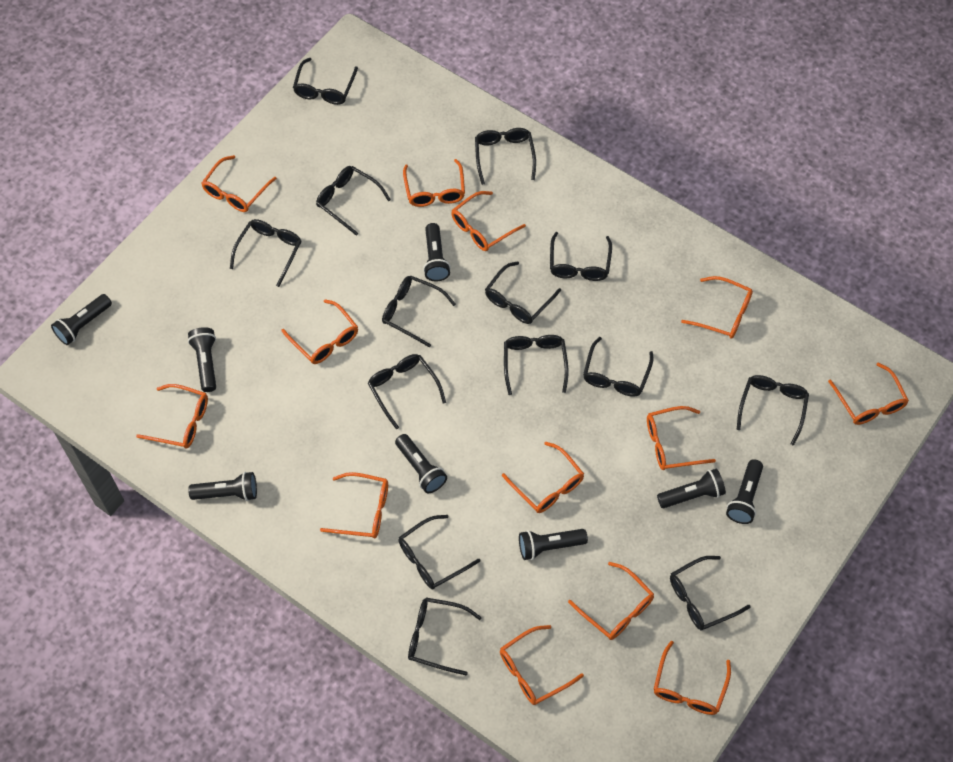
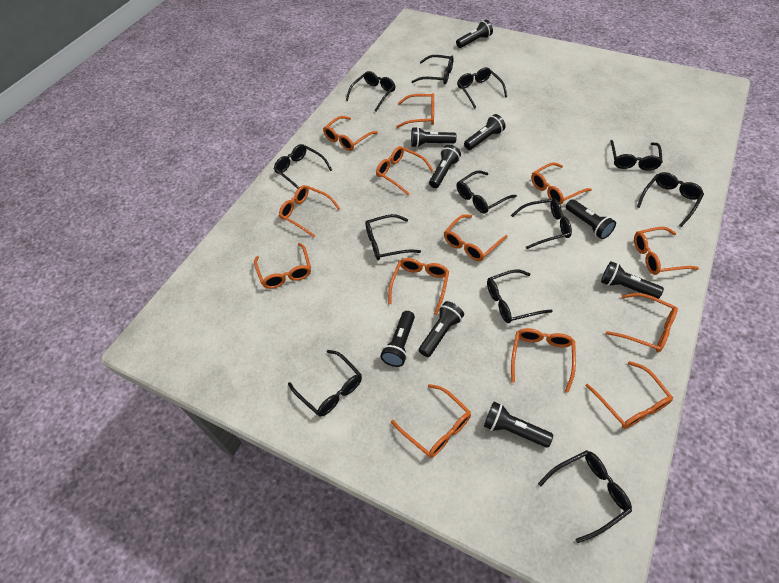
black flashlight: 8 -> 9
black glasses: 14 -> 12

